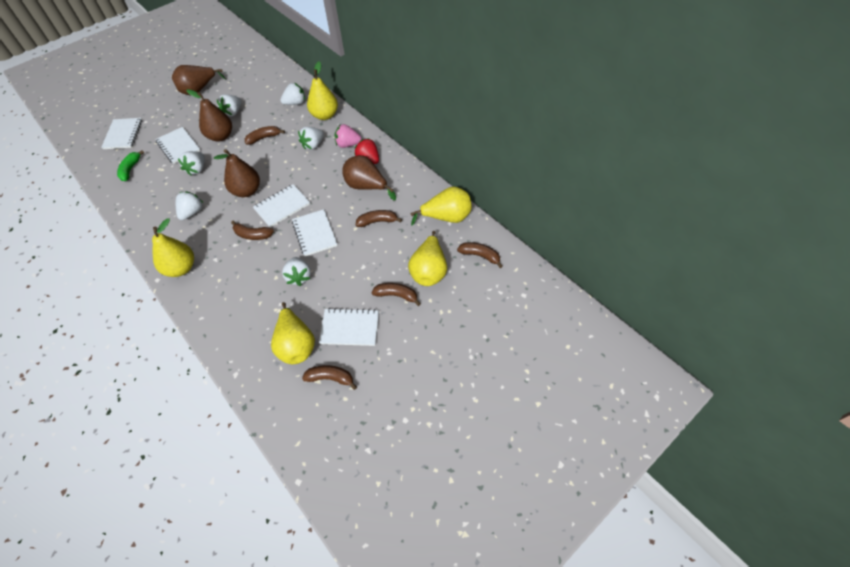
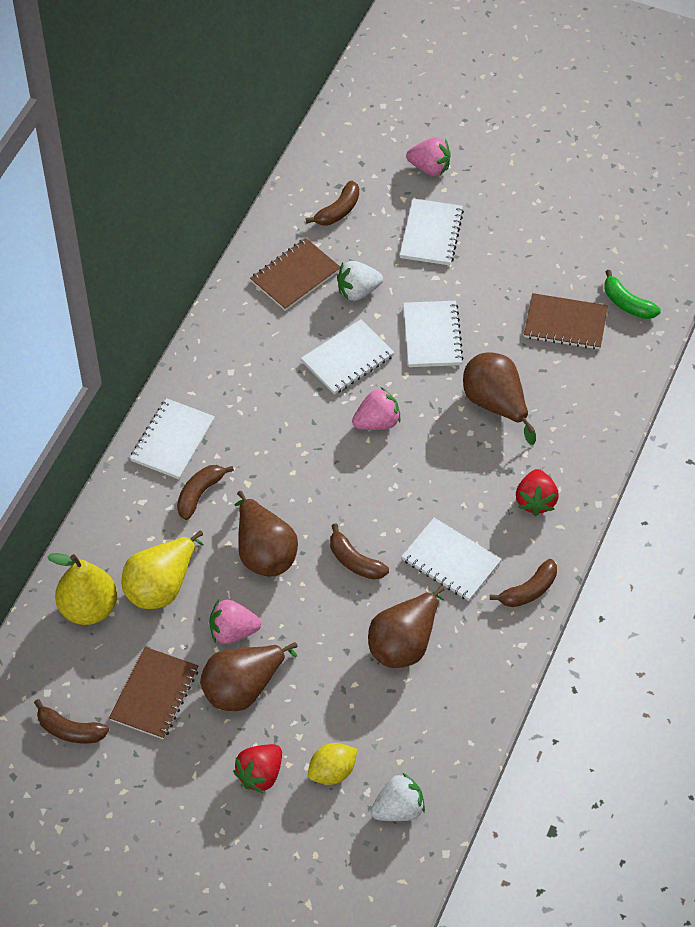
brown banana: 6 -> 5
brown notebook: 0 -> 3
pink strawberry: 1 -> 3
red strawberry: 1 -> 2
white strawberry: 6 -> 2
yellow lemon: 0 -> 1
yellow pear: 5 -> 2

